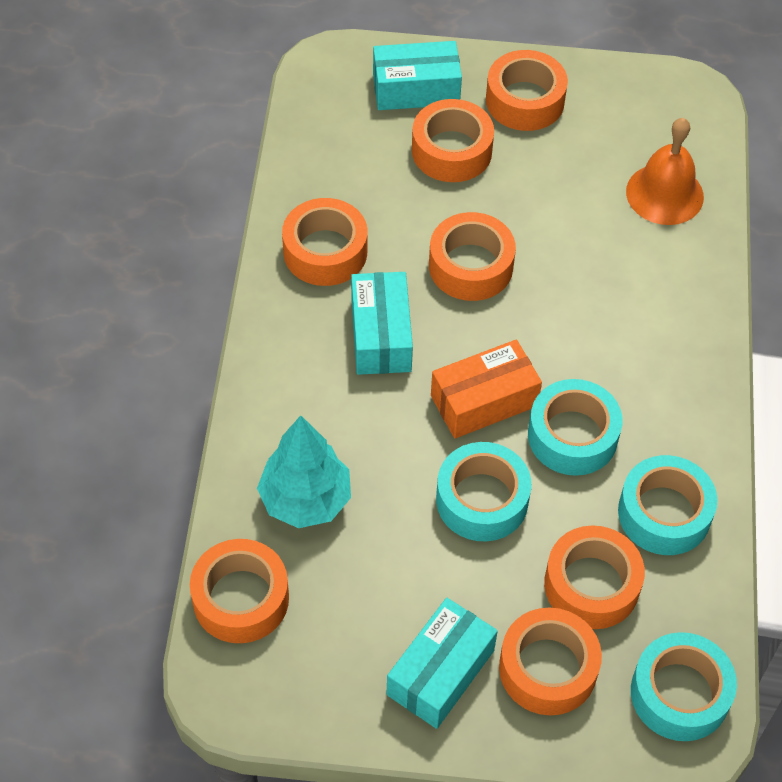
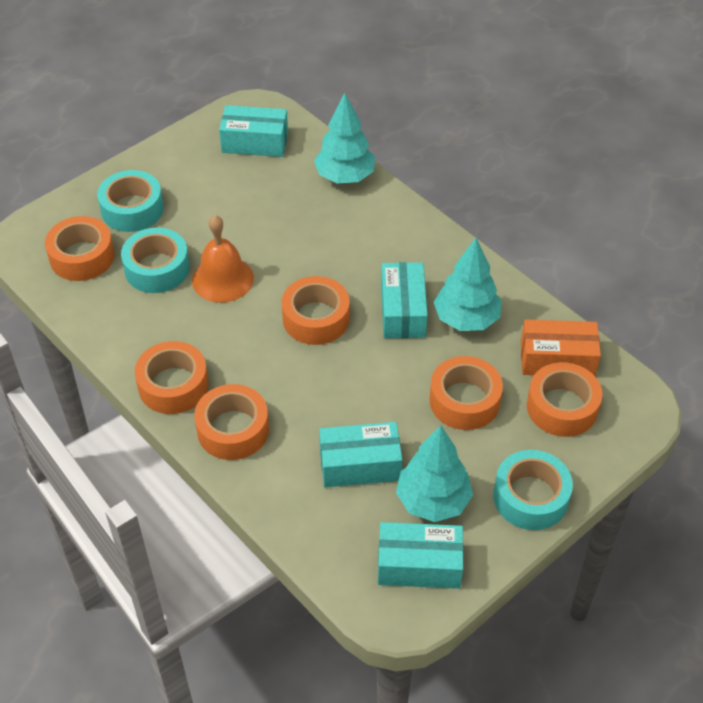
orange tape: 7 -> 6
turquoise box: 3 -> 4
turquoise tape: 4 -> 3
turquoise tree: 1 -> 3

